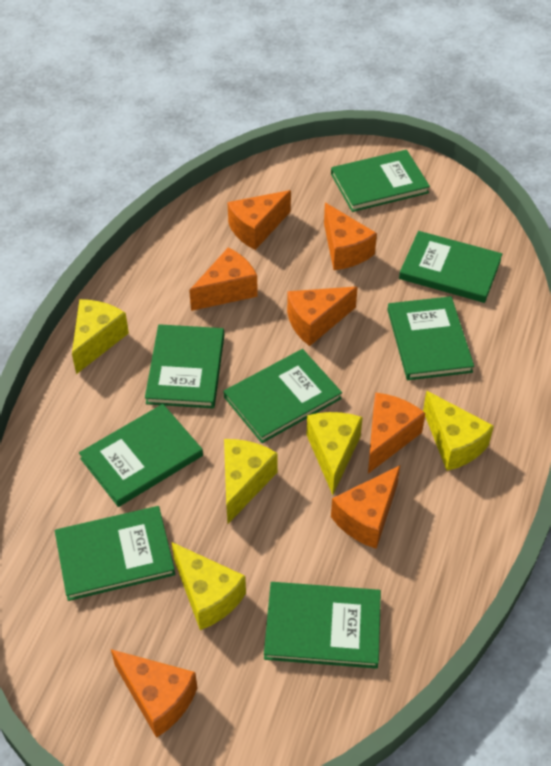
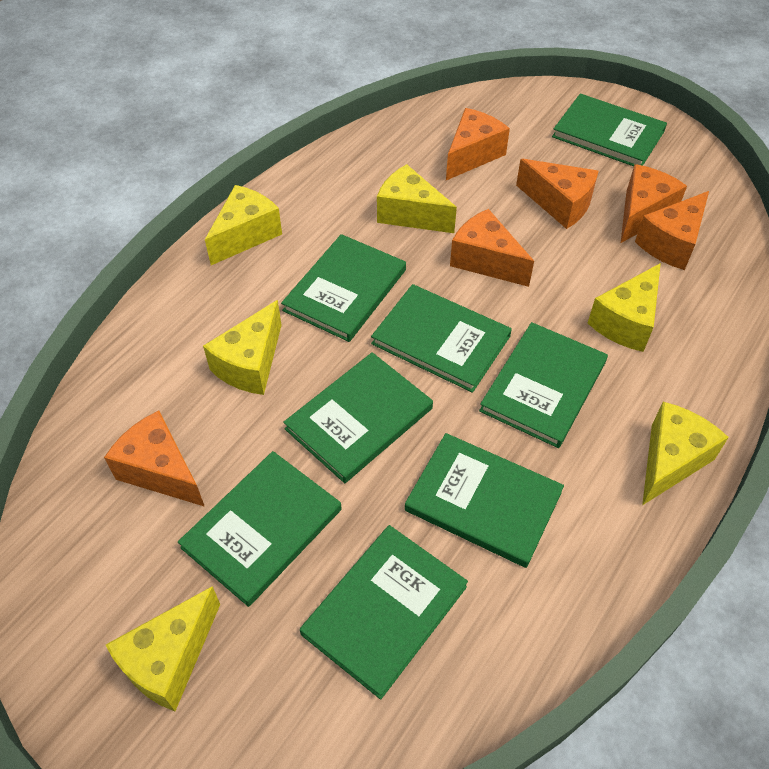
orange cheese: 7 -> 6
yellow cheese: 5 -> 6

